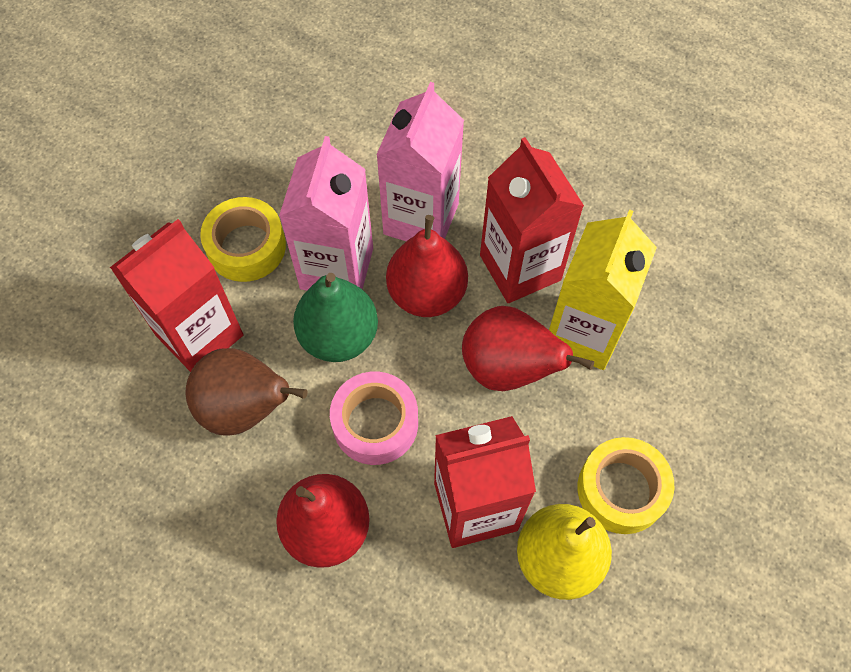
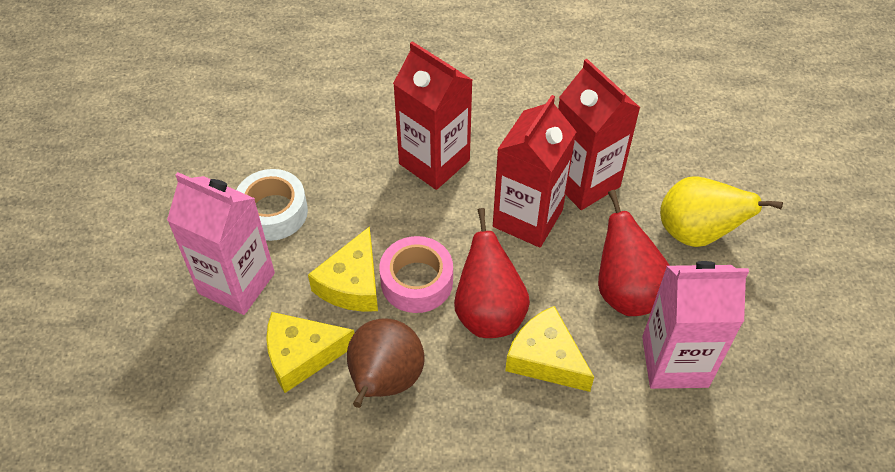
green pear: 1 -> 0
red pear: 3 -> 2
white tape: 0 -> 1
yellow carton: 1 -> 0
yellow cheese: 0 -> 3
yellow tape: 2 -> 0

